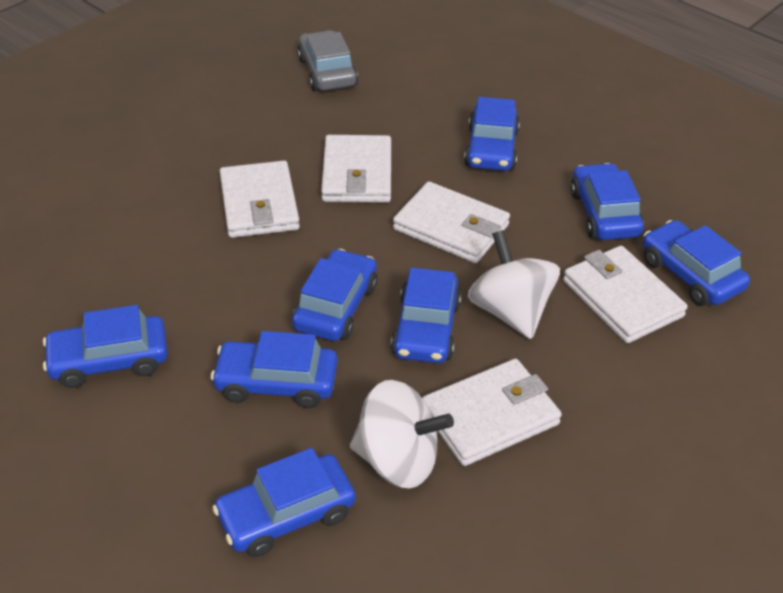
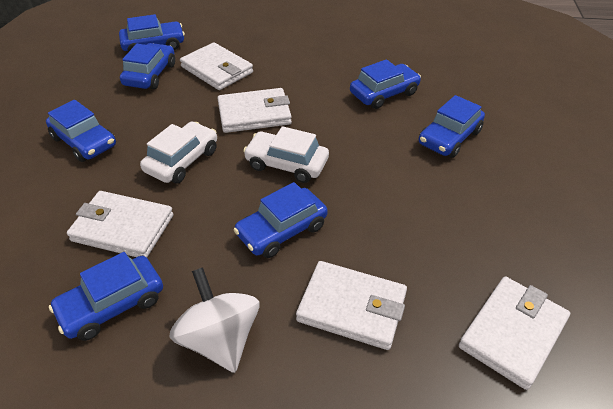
blue car: 8 -> 7
grey car: 1 -> 0
white car: 0 -> 2
white spinning top: 2 -> 1

